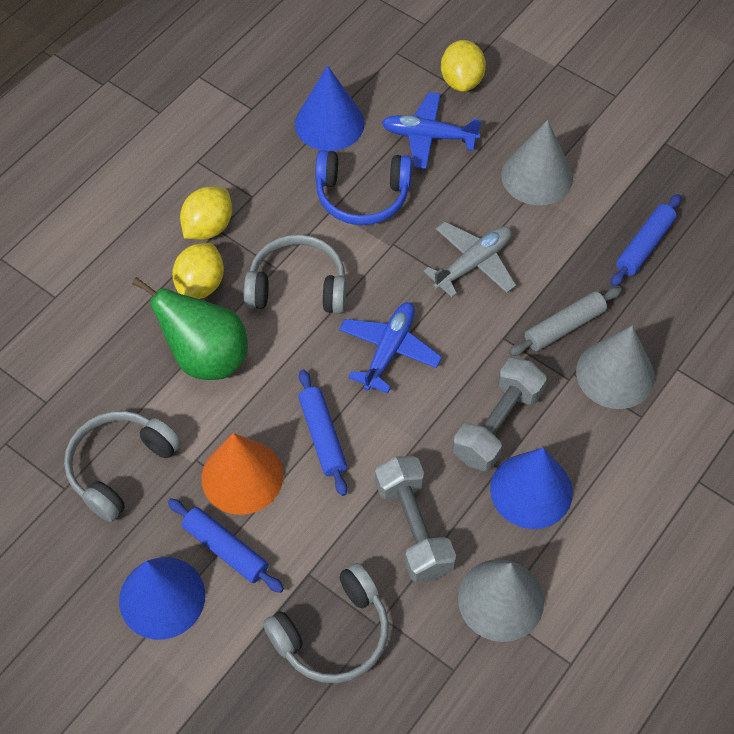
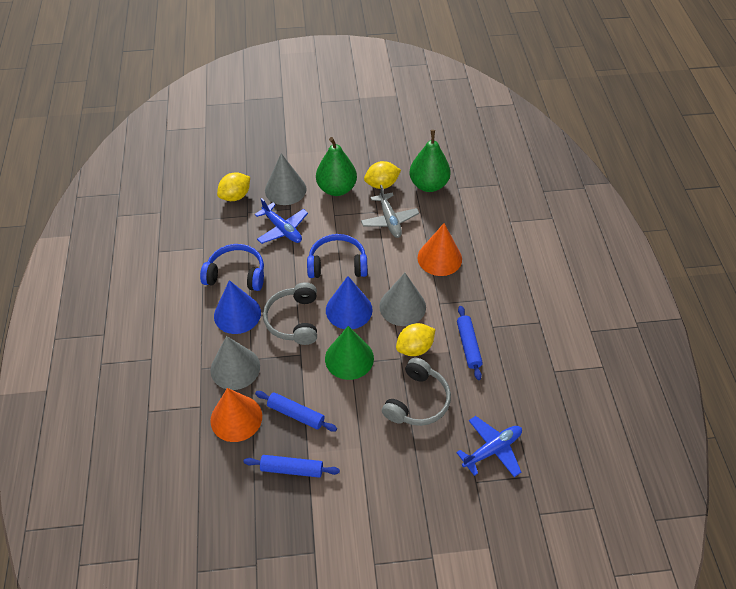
blue cone: 3 -> 2
blue headphones: 1 -> 2
green cone: 0 -> 1
green pear: 1 -> 2
grey dumbbell: 2 -> 0
grey headphones: 3 -> 2
grey rolling pin: 1 -> 0
orange cone: 1 -> 2

